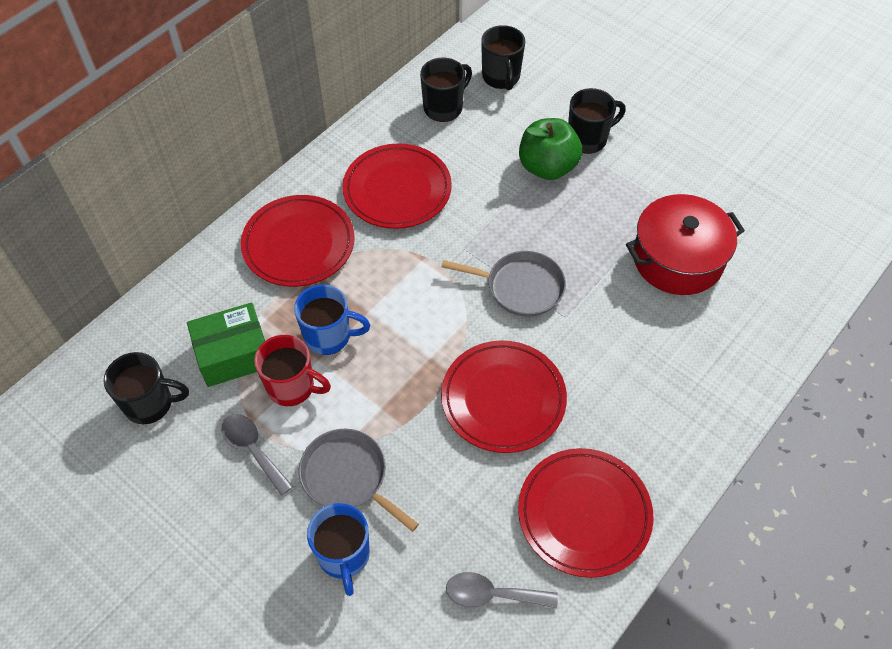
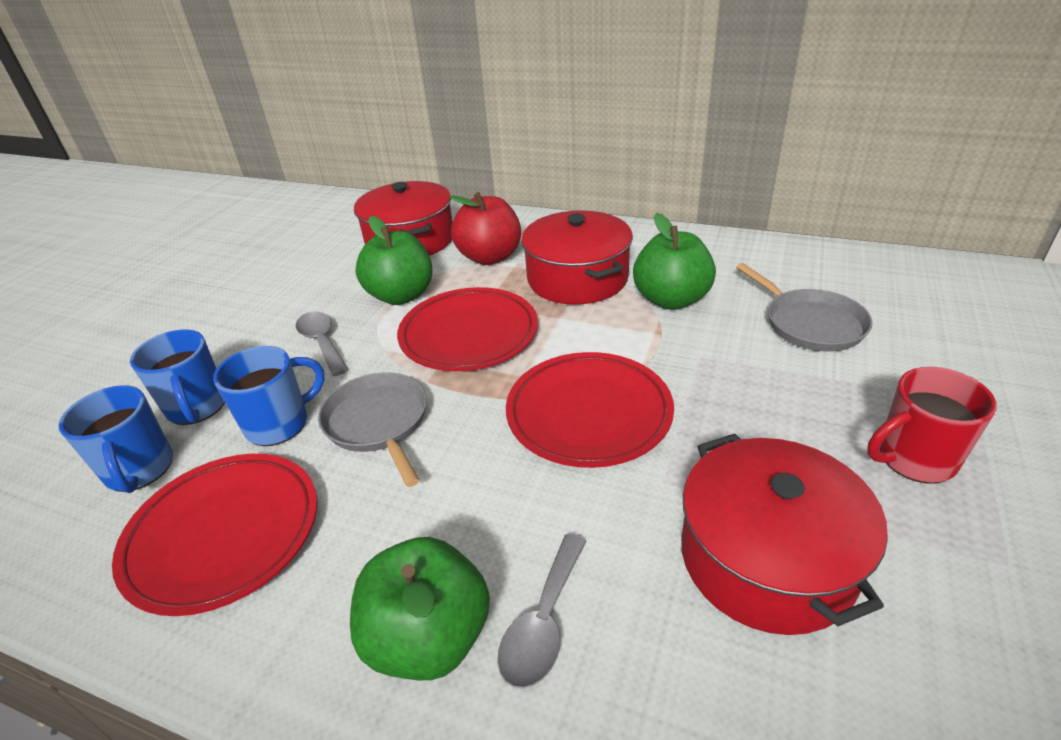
black mug: 4 -> 0
blue mug: 2 -> 3
green apple: 1 -> 3
green box: 1 -> 0
red apple: 0 -> 1
red plate: 4 -> 3
red pot: 1 -> 3

